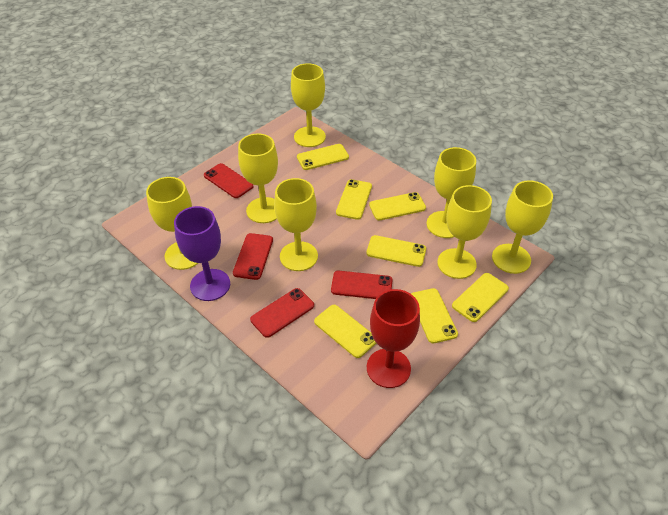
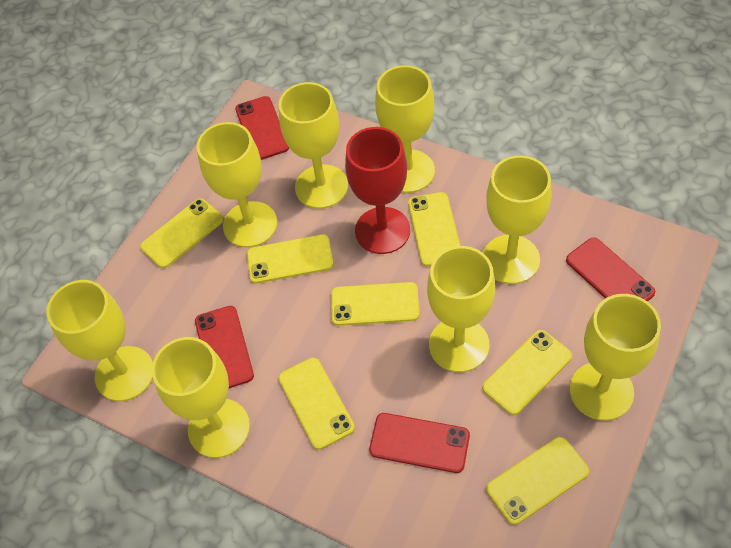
purple goblet: 1 -> 0
yellow goblet: 7 -> 8

